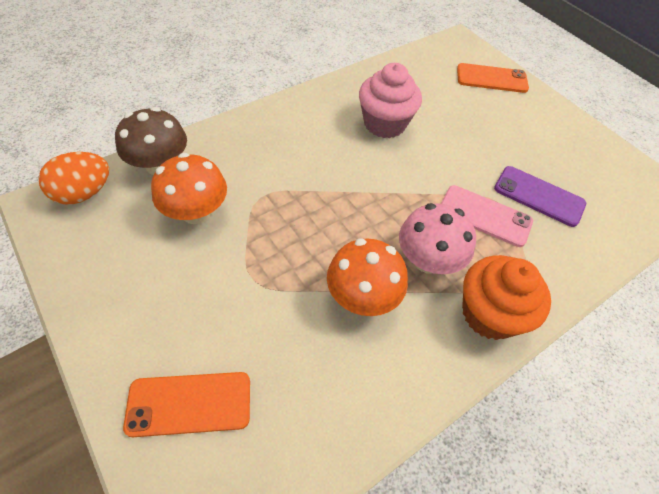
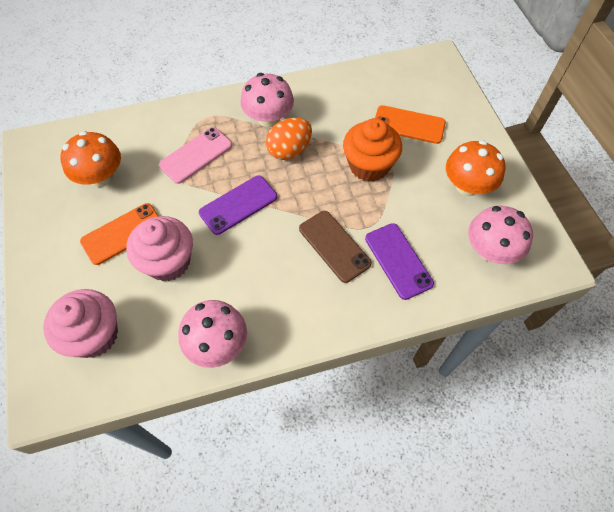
brown mushroom: 1 -> 0
brown phone: 0 -> 1
pink cupcake: 1 -> 2
pink mushroom: 1 -> 3
purple phone: 1 -> 2

